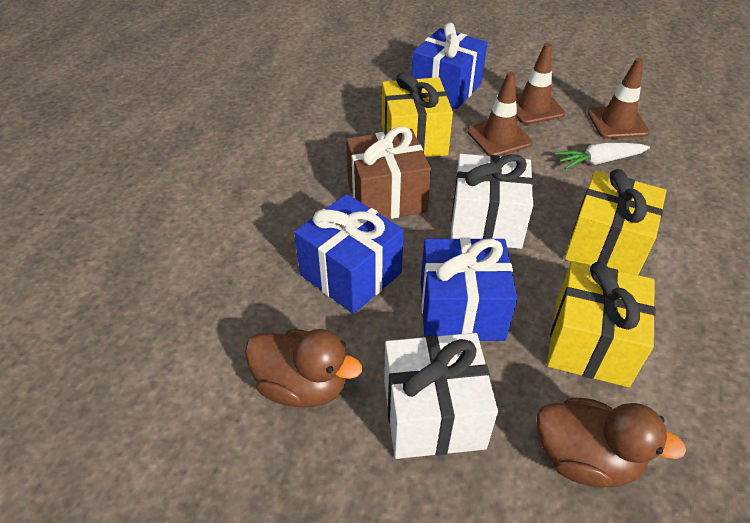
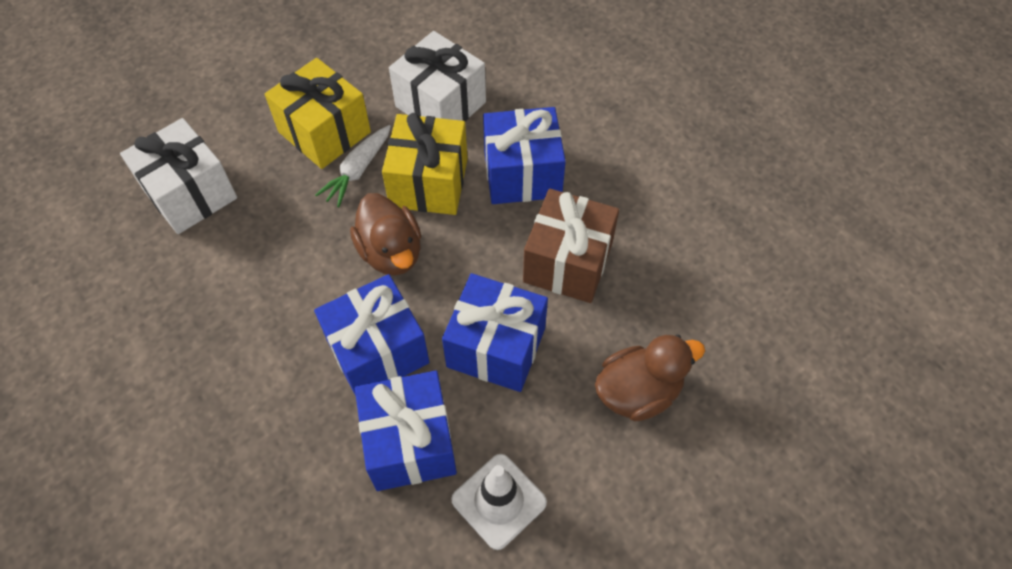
blue gift: 3 -> 4
brown traffic cone: 3 -> 0
white traffic cone: 0 -> 1
yellow gift: 3 -> 2

